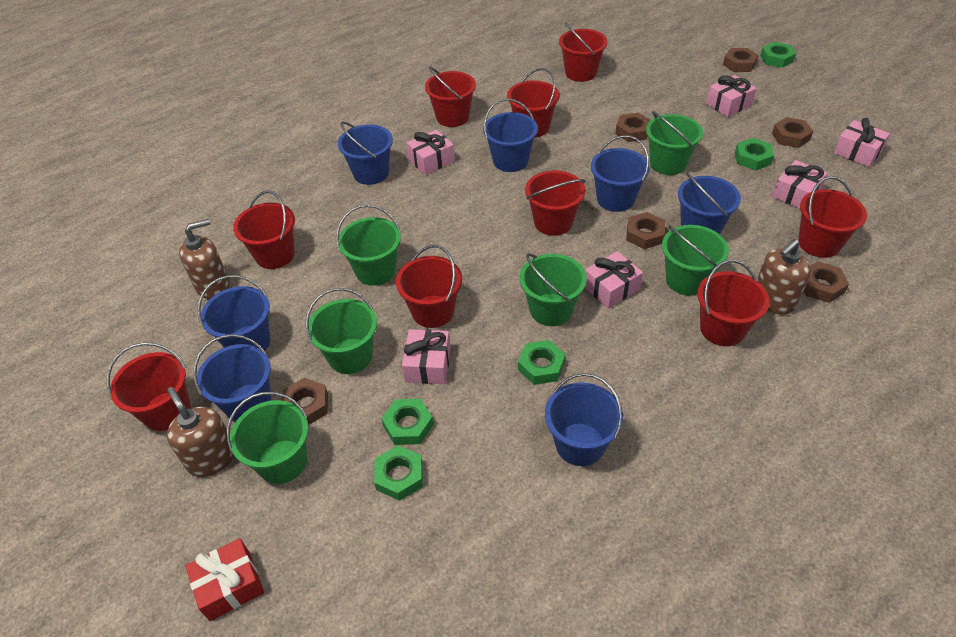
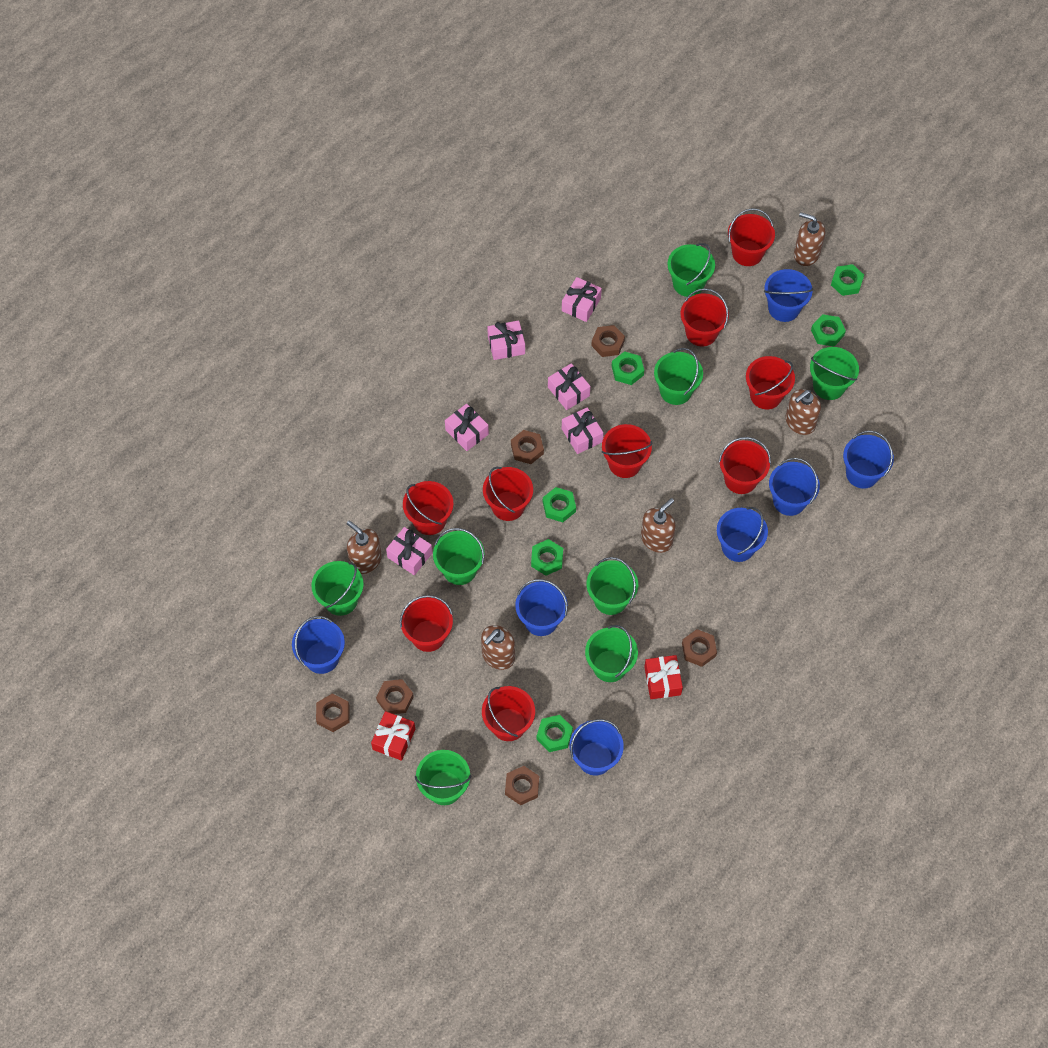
brown soap dispenser: 3 -> 5
green bucket: 6 -> 8
green nut: 5 -> 6
red gift: 1 -> 2

